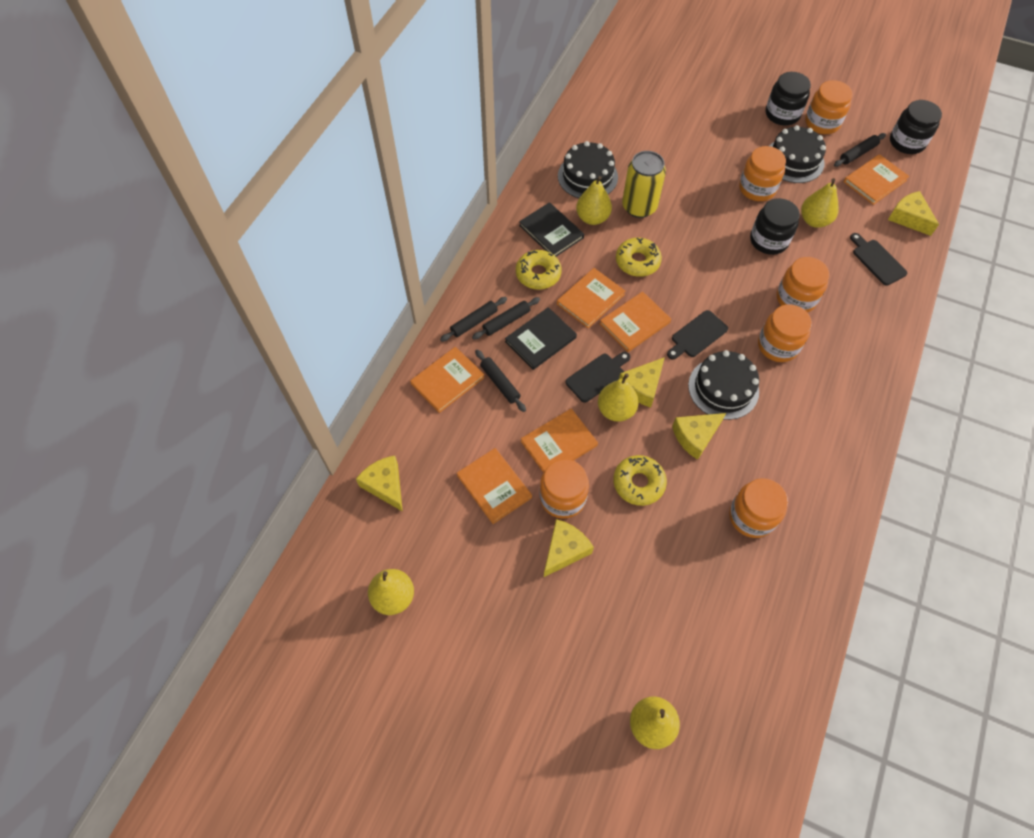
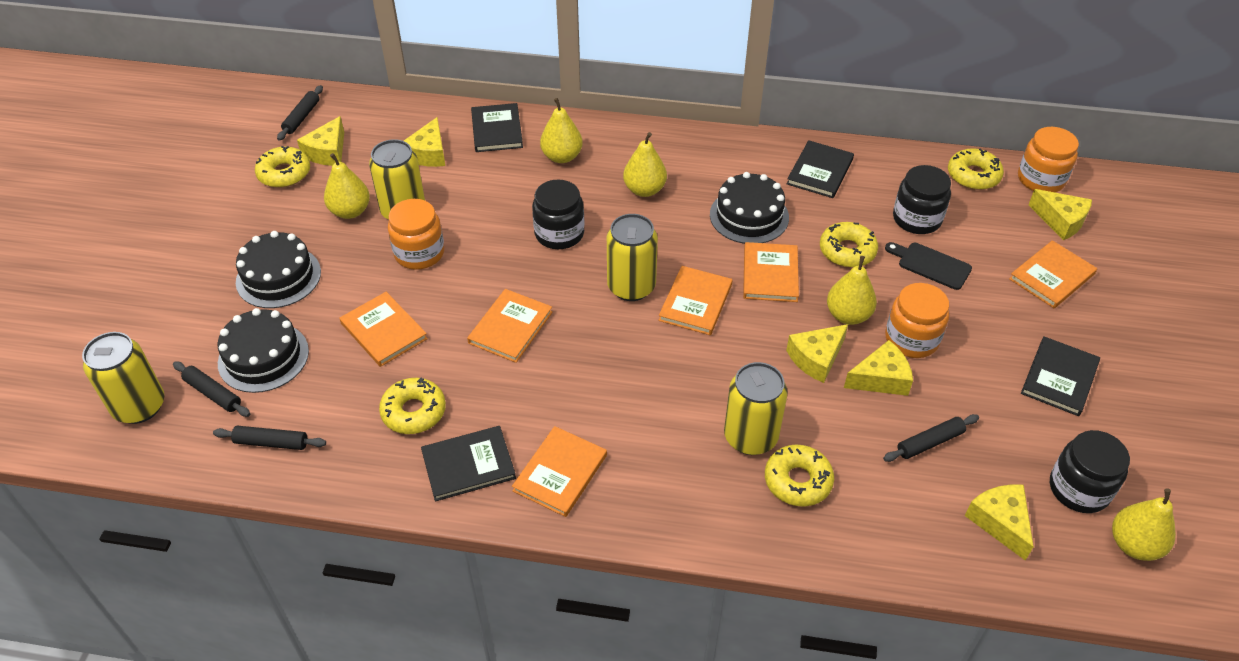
black book: 2 -> 4
black cutting board: 3 -> 1
orange jar: 6 -> 3
yellow can: 1 -> 4
yellow cheese: 5 -> 6
yellow donut: 3 -> 5

